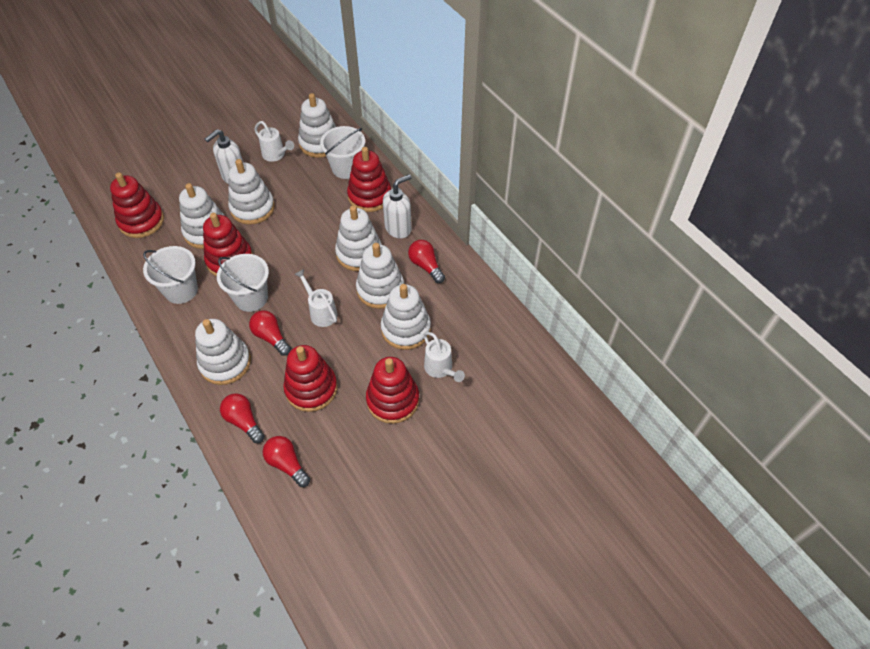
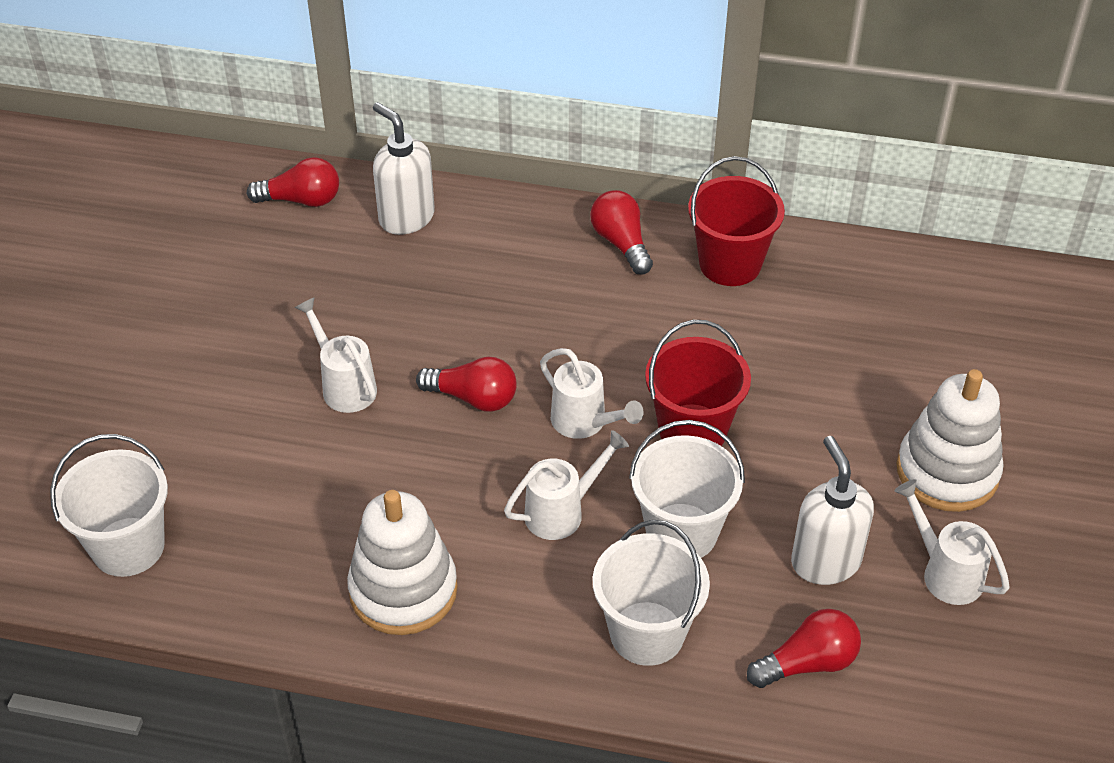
red bucket: 0 -> 2
red stacking toy: 5 -> 0
white stacking toy: 7 -> 2
white watering can: 3 -> 4

